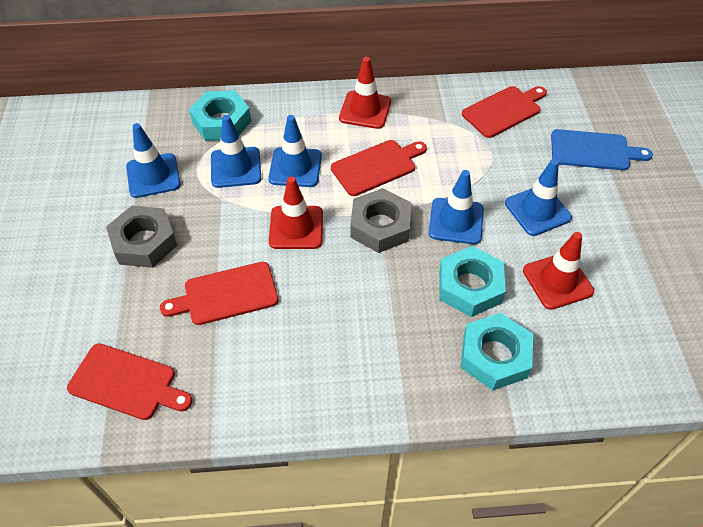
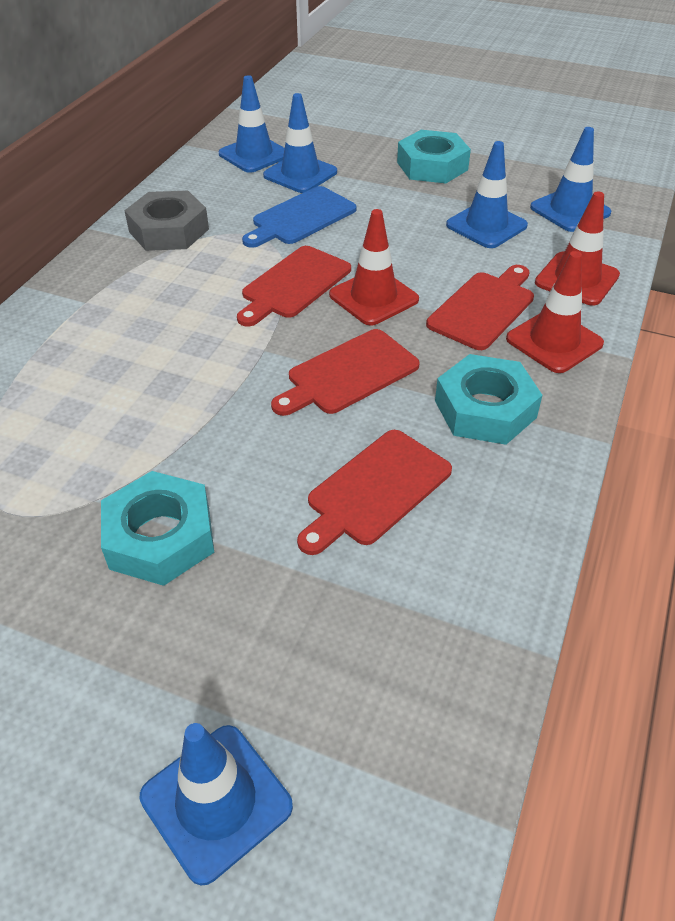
grey nut: 2 -> 1

